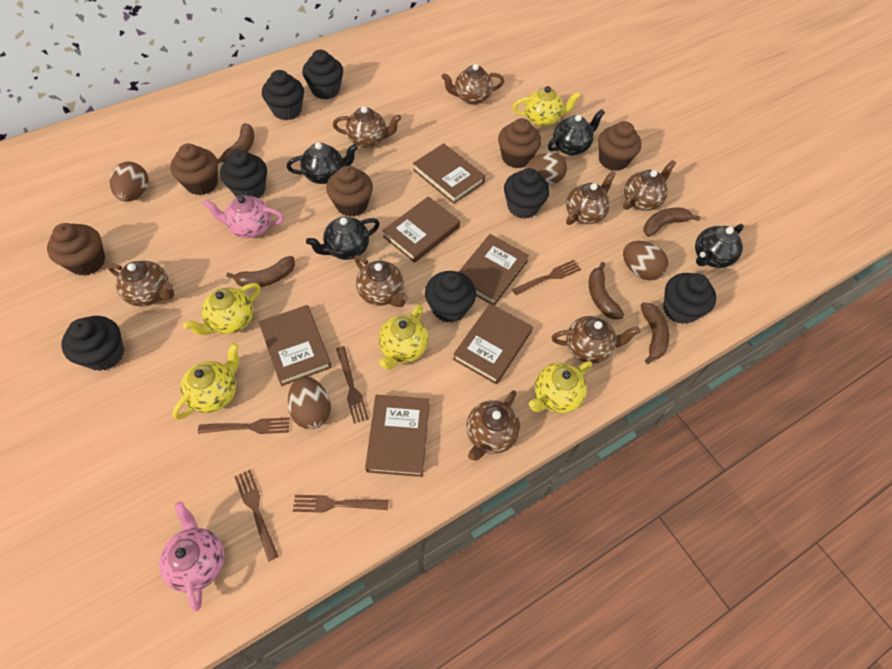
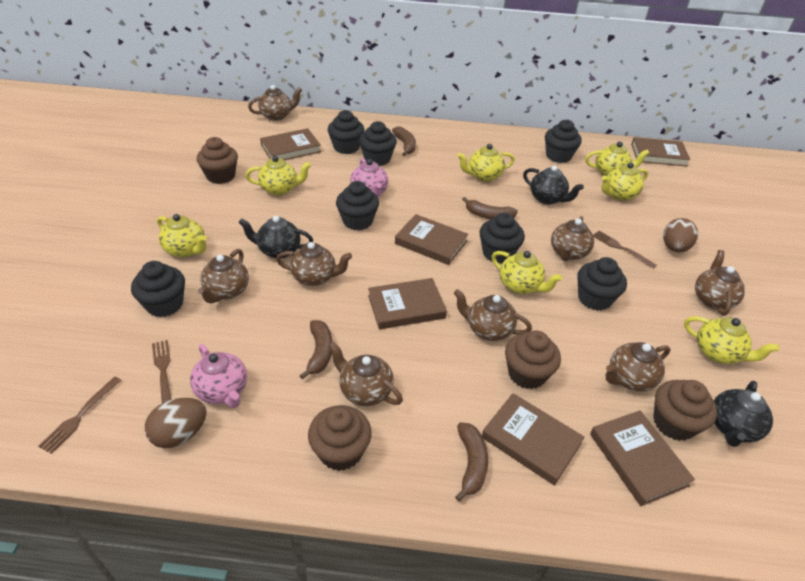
black teapot: 4 -> 3
brown banana: 5 -> 4
brown cupcake: 5 -> 4
brown egg: 4 -> 2
brown fork: 5 -> 3
yellow teapot: 5 -> 7

